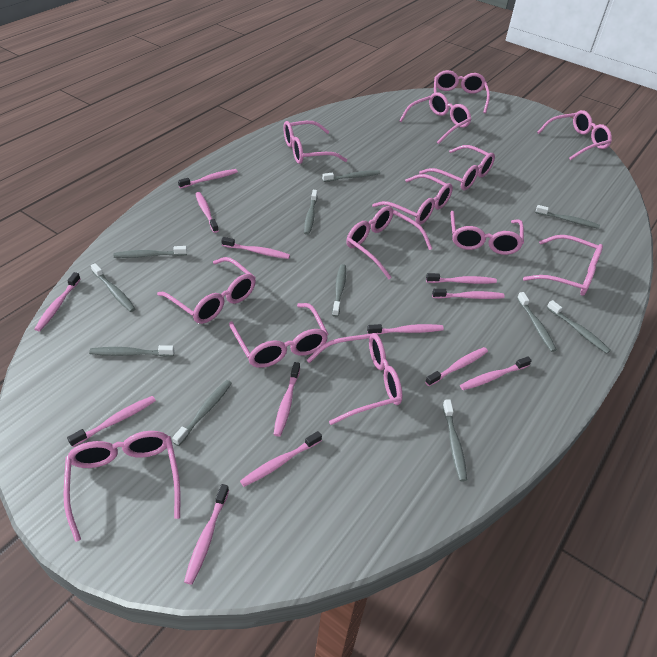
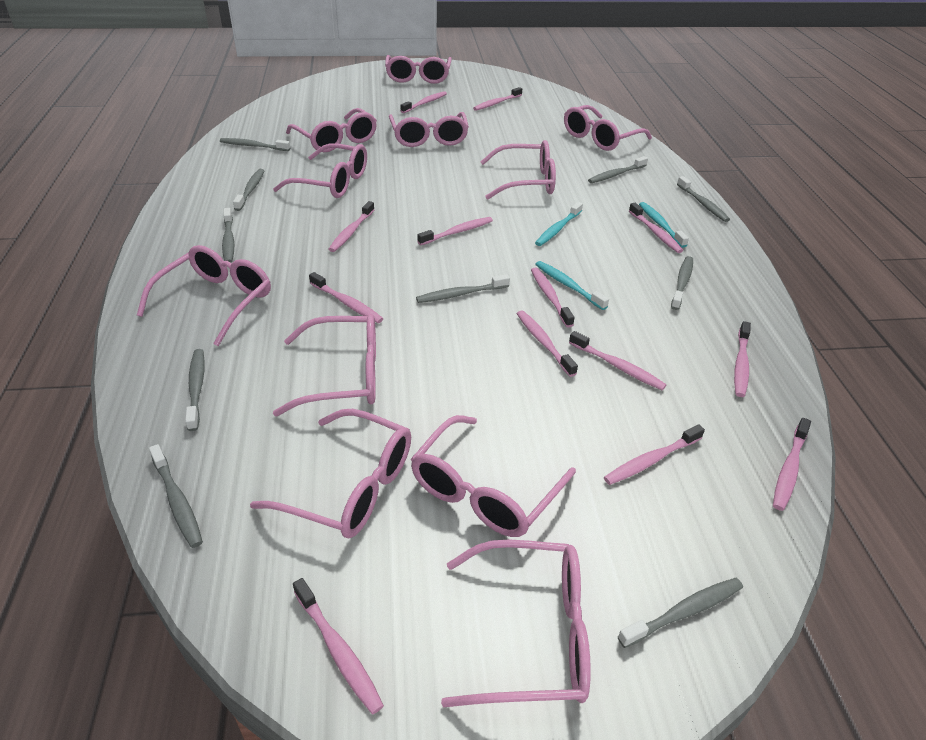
grey toothbrush: 11 -> 10
pink glasses: 13 -> 11
turquoise toothbrush: 0 -> 3

